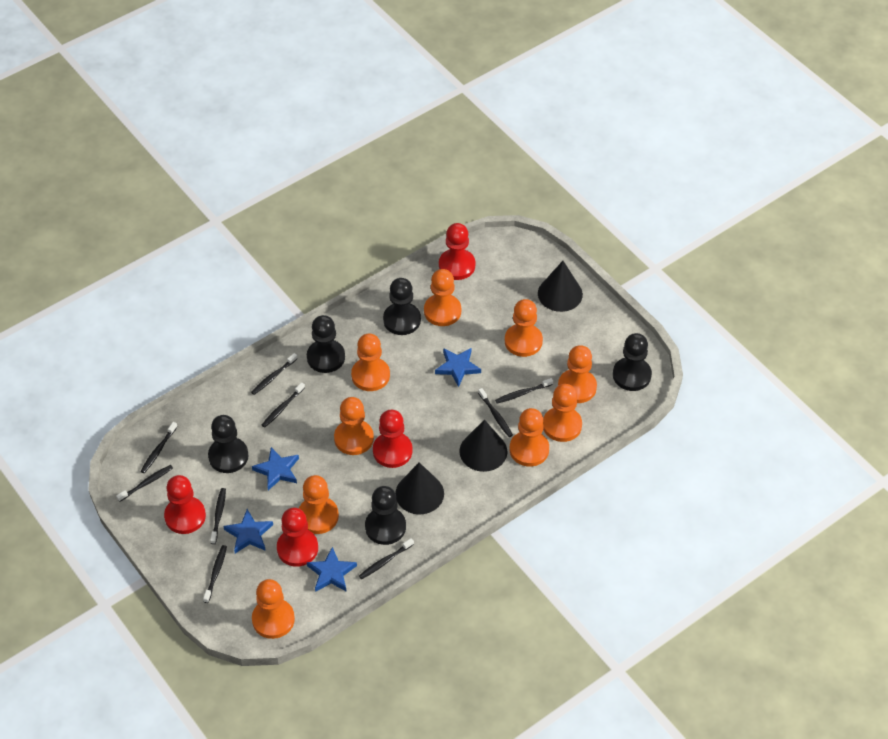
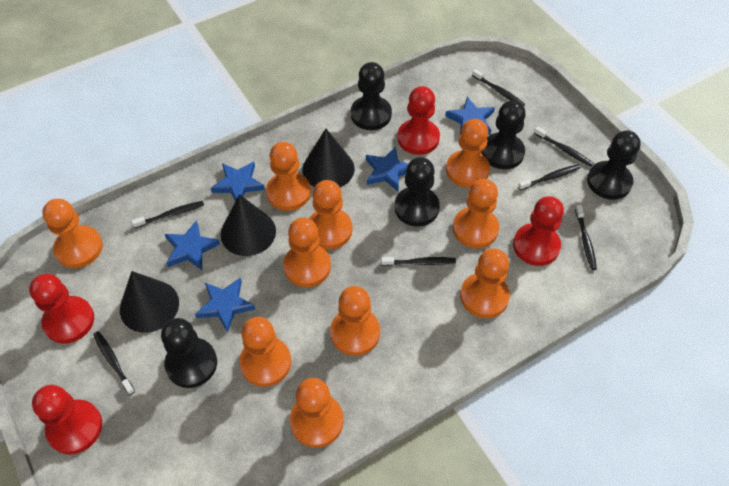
black toothbrush: 9 -> 7
blue star: 4 -> 5
orange pawn: 9 -> 10

